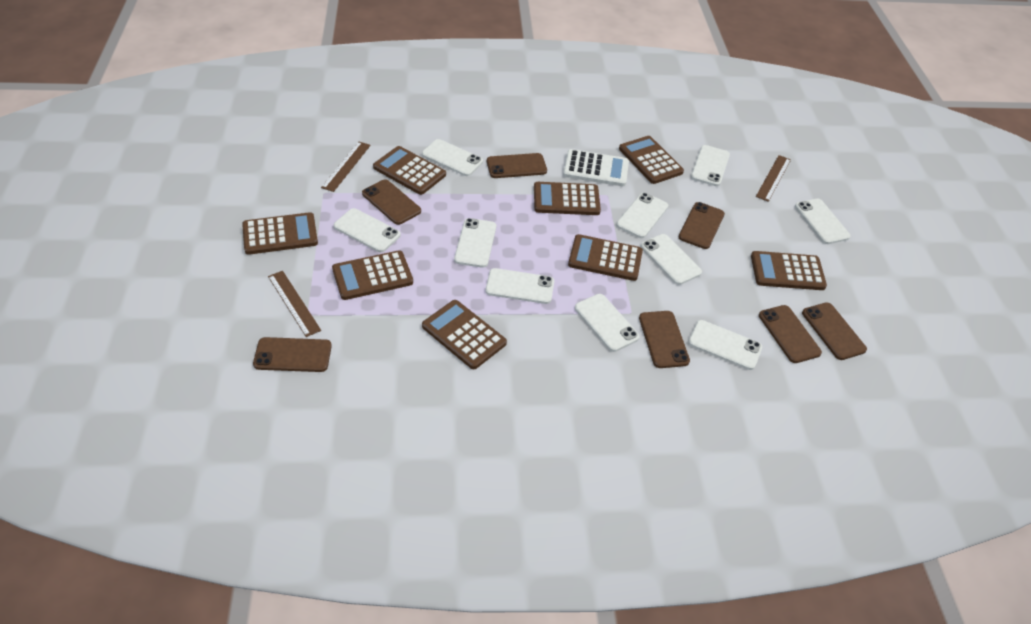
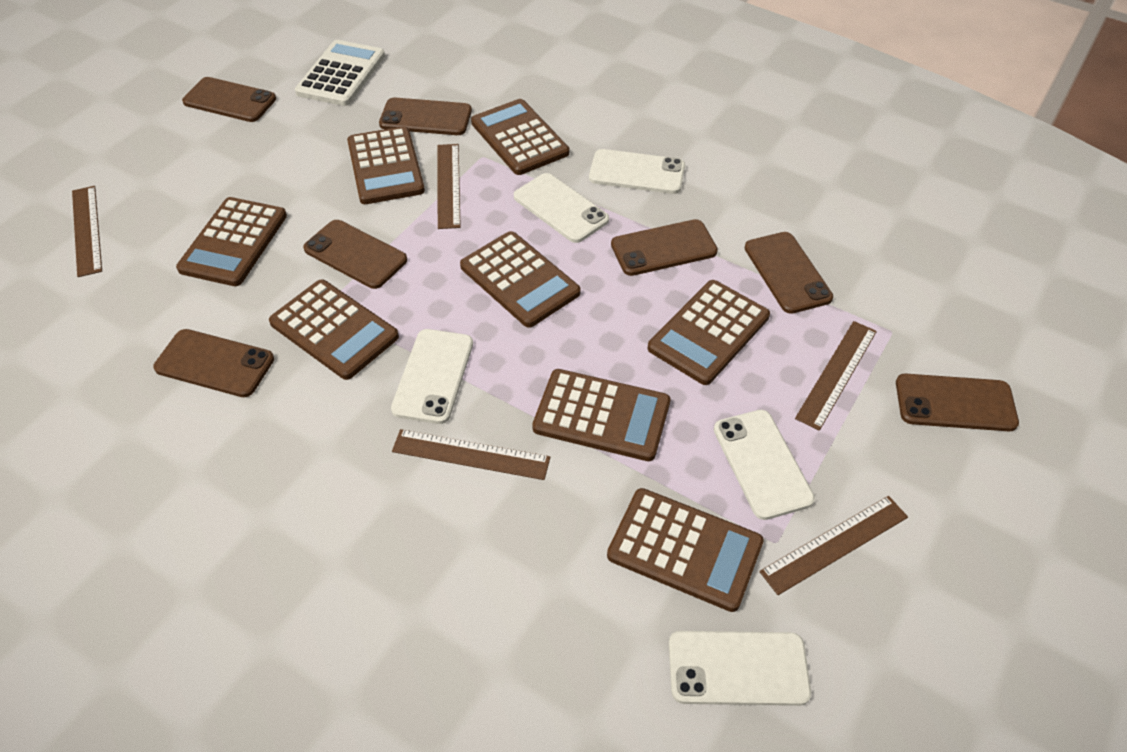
brown ruler: 3 -> 5
white phone: 10 -> 5

